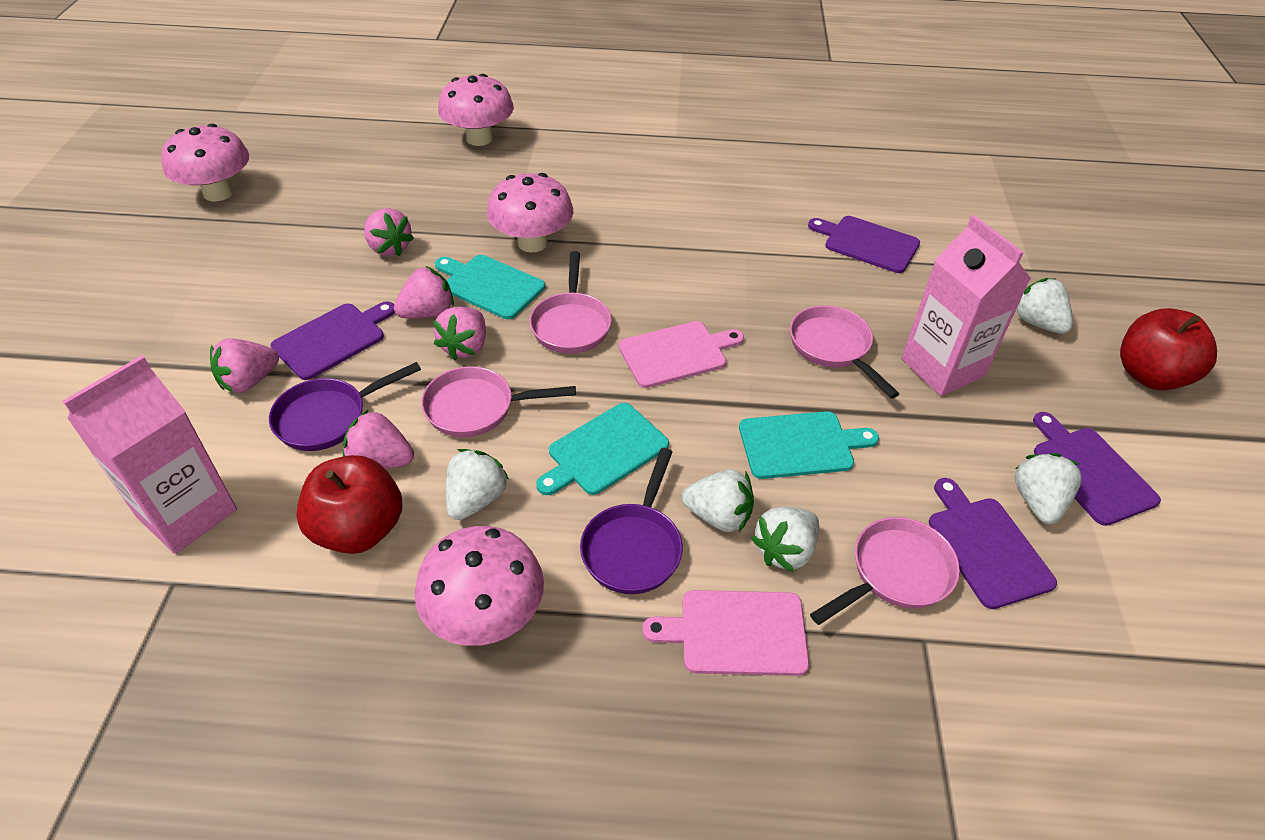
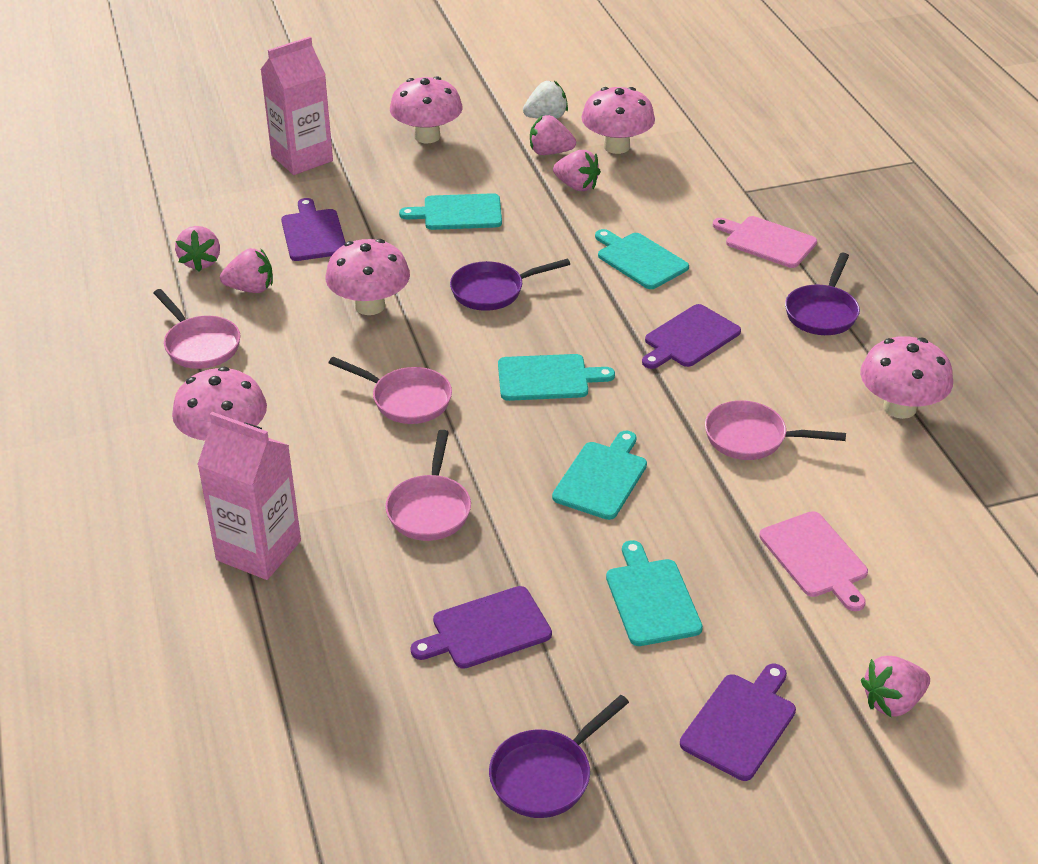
pink mushroom: 4 -> 5
purple pan: 2 -> 3
red apple: 2 -> 0
turquoise cutting board: 3 -> 5
white strawberry: 5 -> 1

